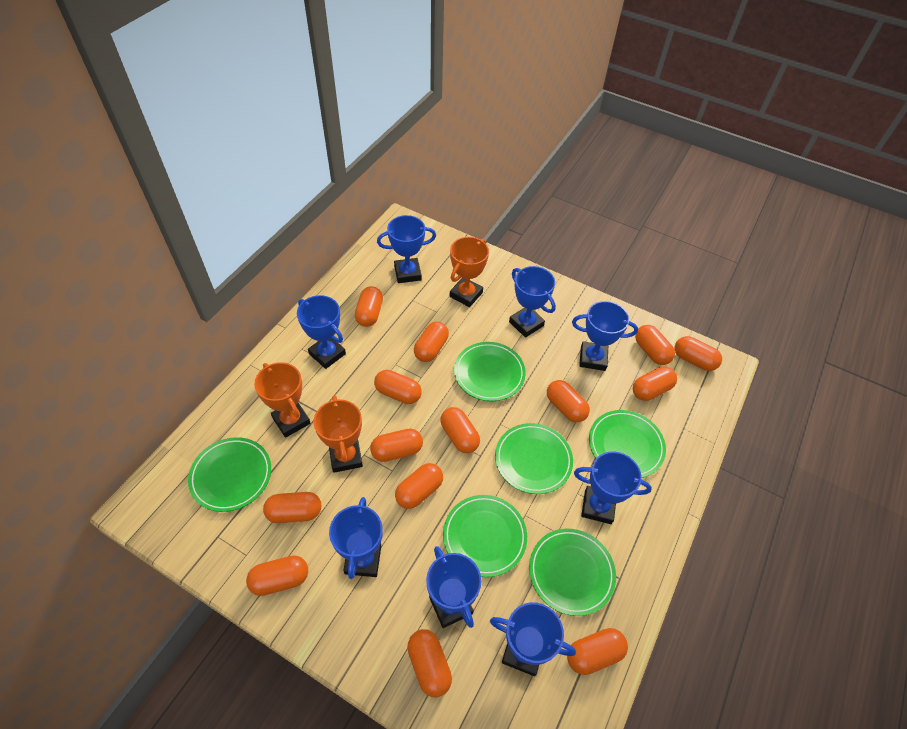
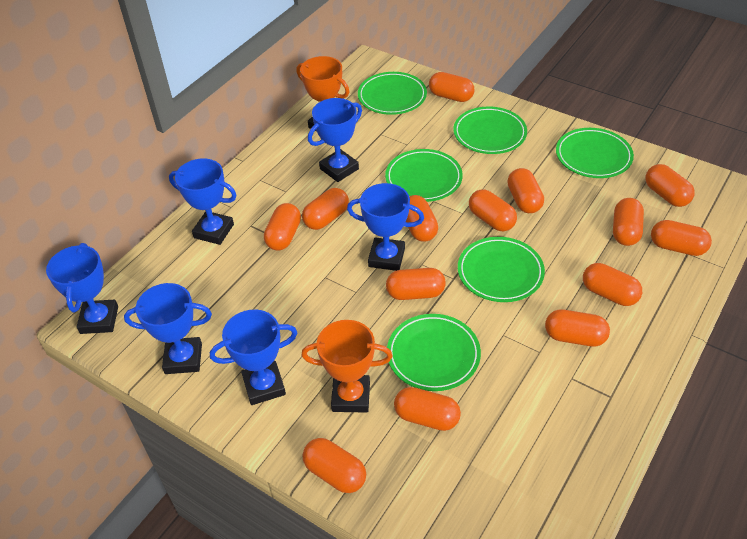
blue trophy: 8 -> 6
orange trophy: 3 -> 2

